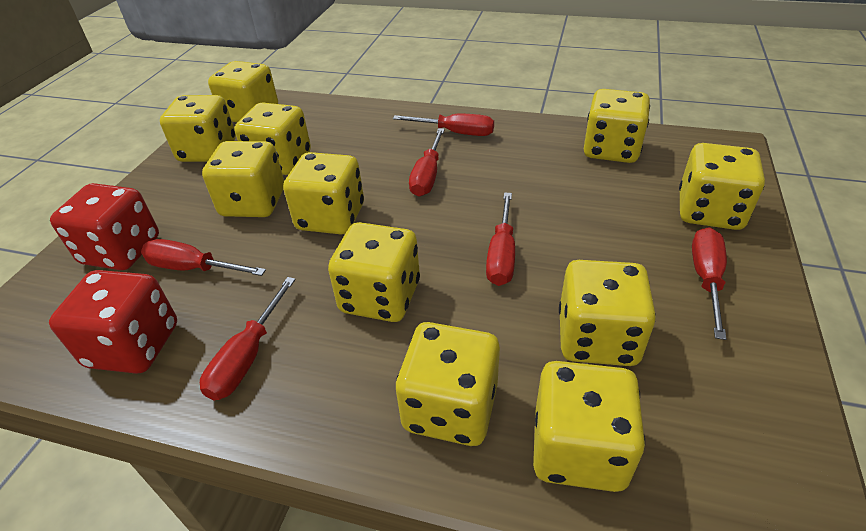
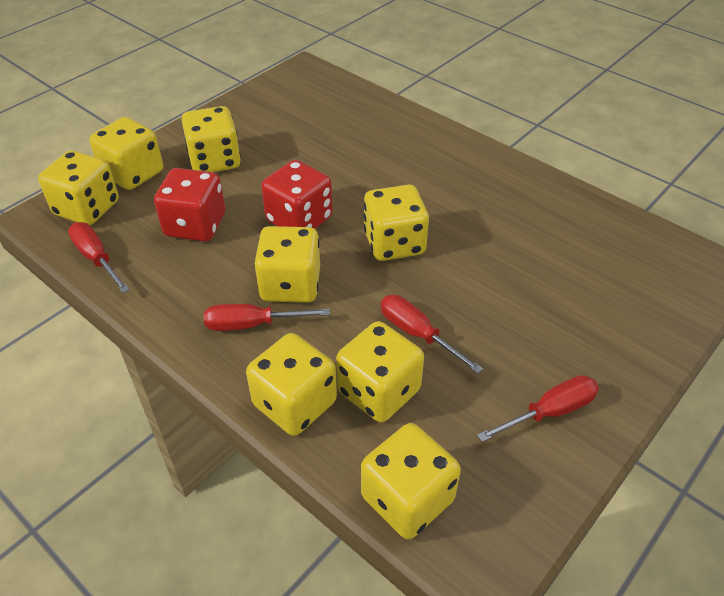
red screwdriver: 6 -> 4
yellow dice: 11 -> 8

